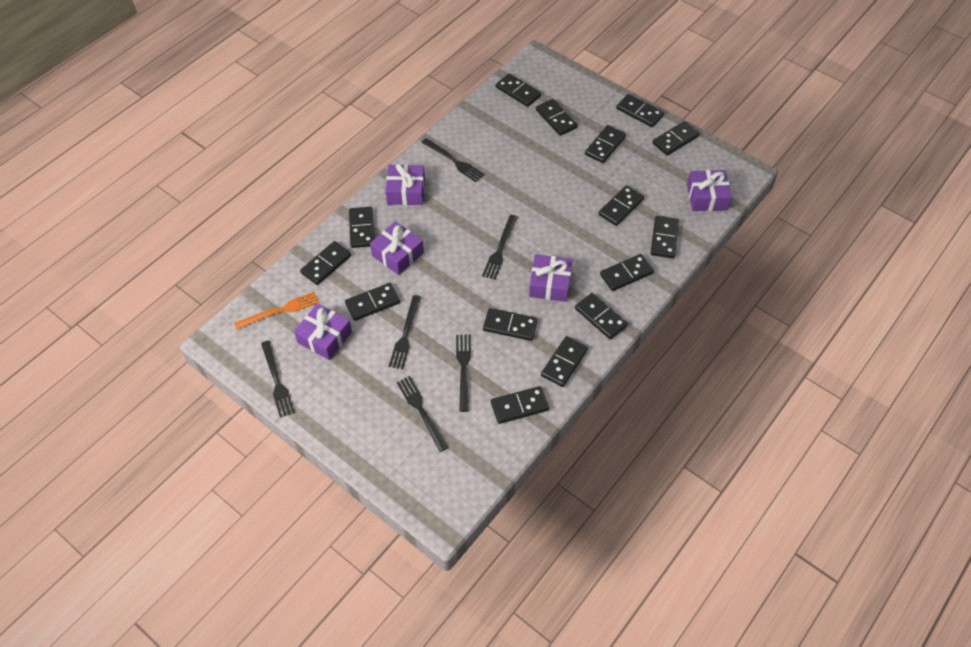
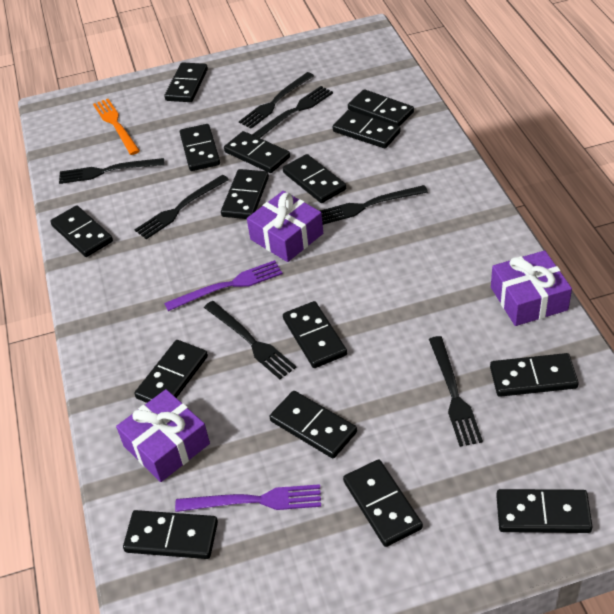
black fork: 6 -> 7
purple fork: 0 -> 2
purple gift: 5 -> 3

